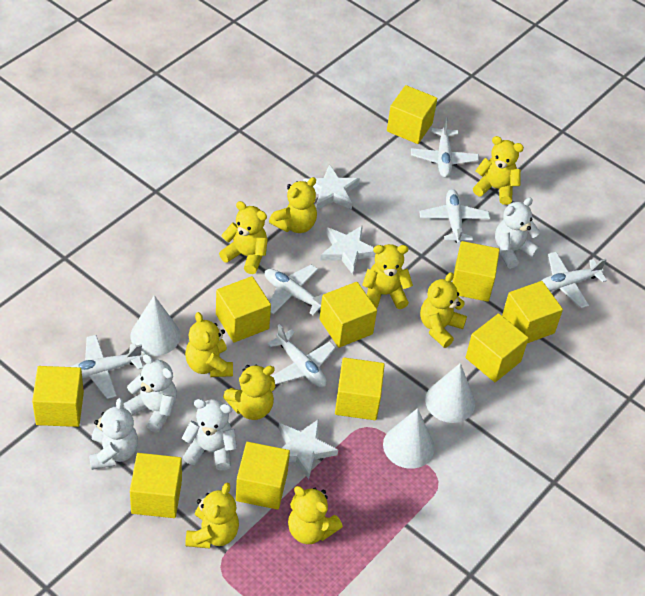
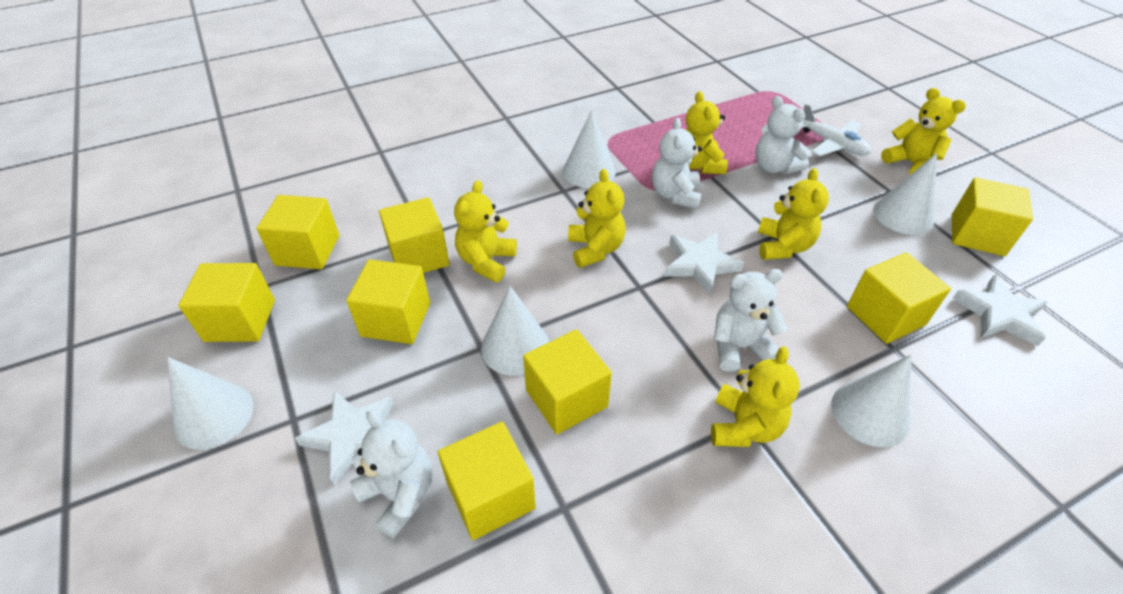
white cone: 3 -> 5
white plane: 6 -> 1
yellow cube: 10 -> 8
yellow teddy bear: 9 -> 6

